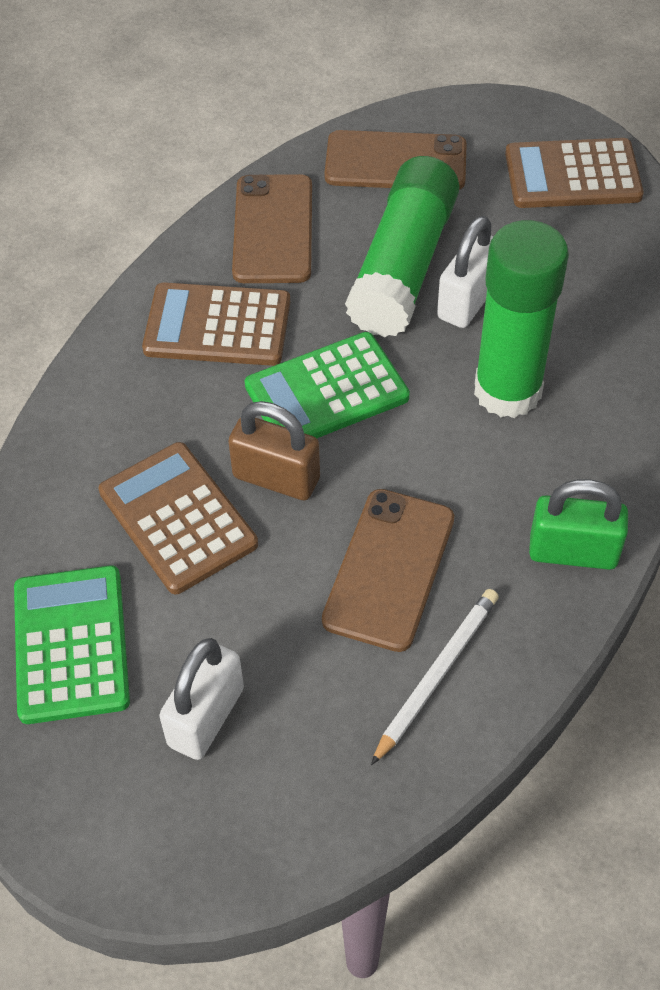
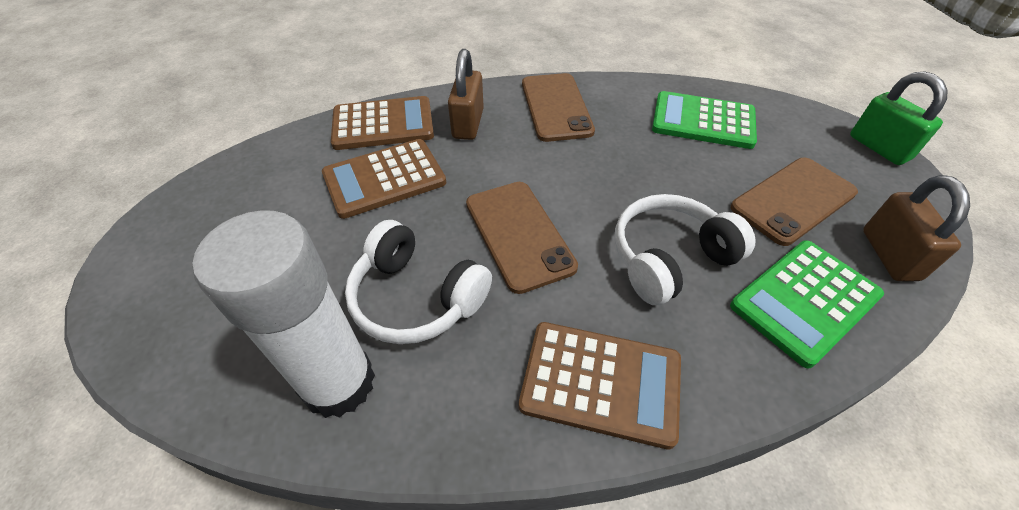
brown padlock: 1 -> 2
green glue stick: 2 -> 0
white glue stick: 0 -> 1
white headphones: 0 -> 2
white padlock: 2 -> 0
white pencil: 1 -> 0

